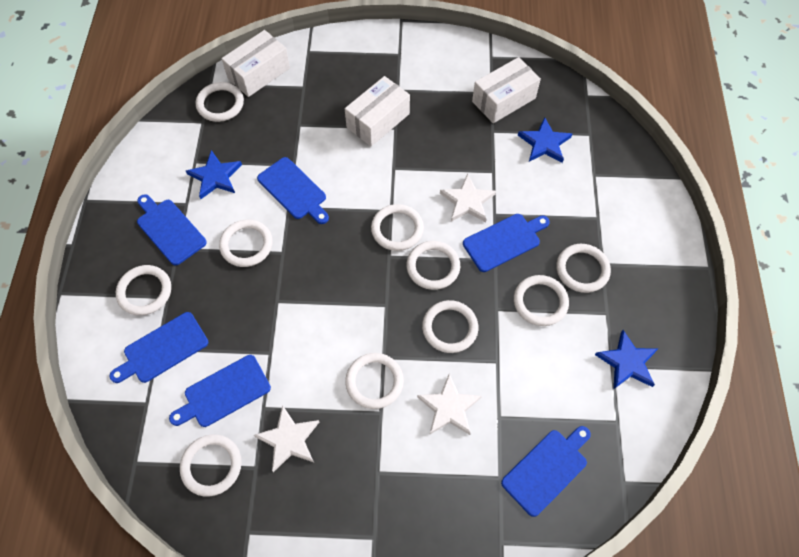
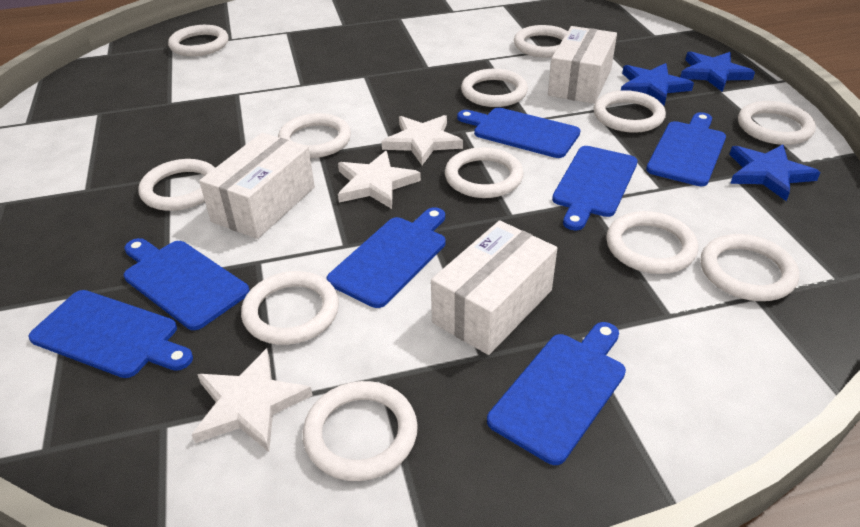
blue cutting board: 6 -> 7
white ring: 10 -> 12

